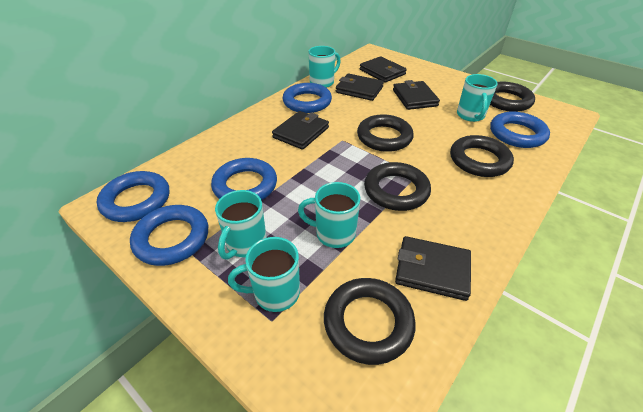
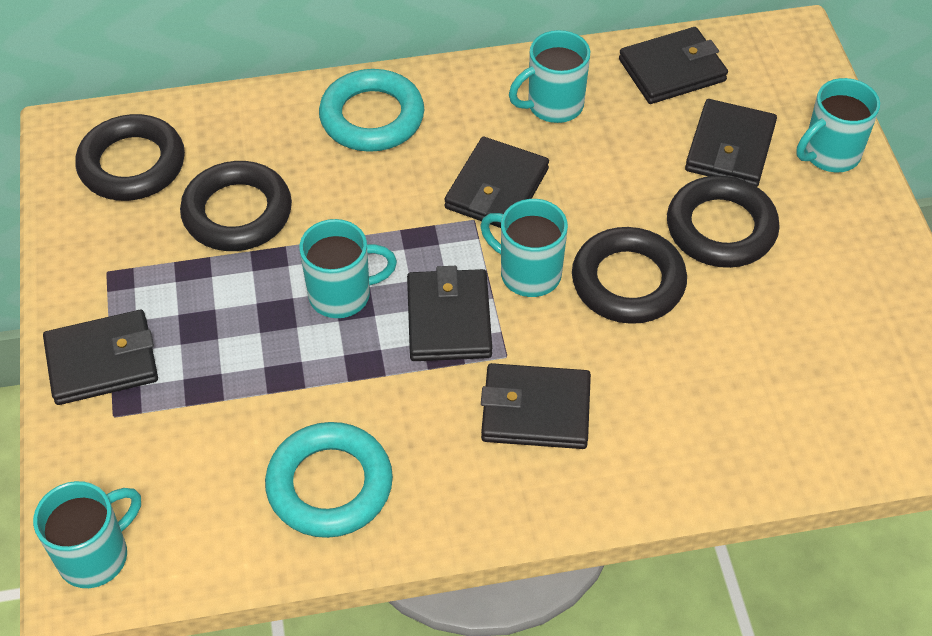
black ring: 5 -> 4
black wallet: 5 -> 6
blue ring: 5 -> 0
turquoise ring: 0 -> 2

